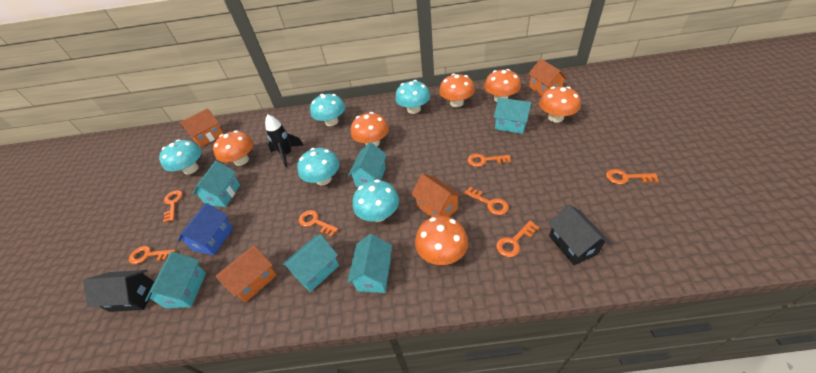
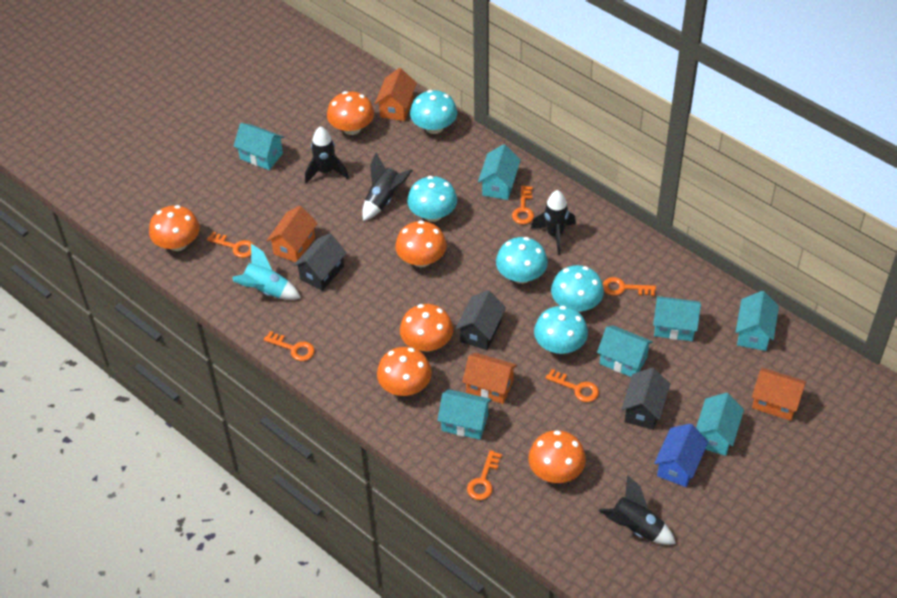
black house: 2 -> 3
black rocket: 1 -> 4
orange key: 7 -> 6
turquoise house: 6 -> 7
turquoise rocket: 0 -> 1

